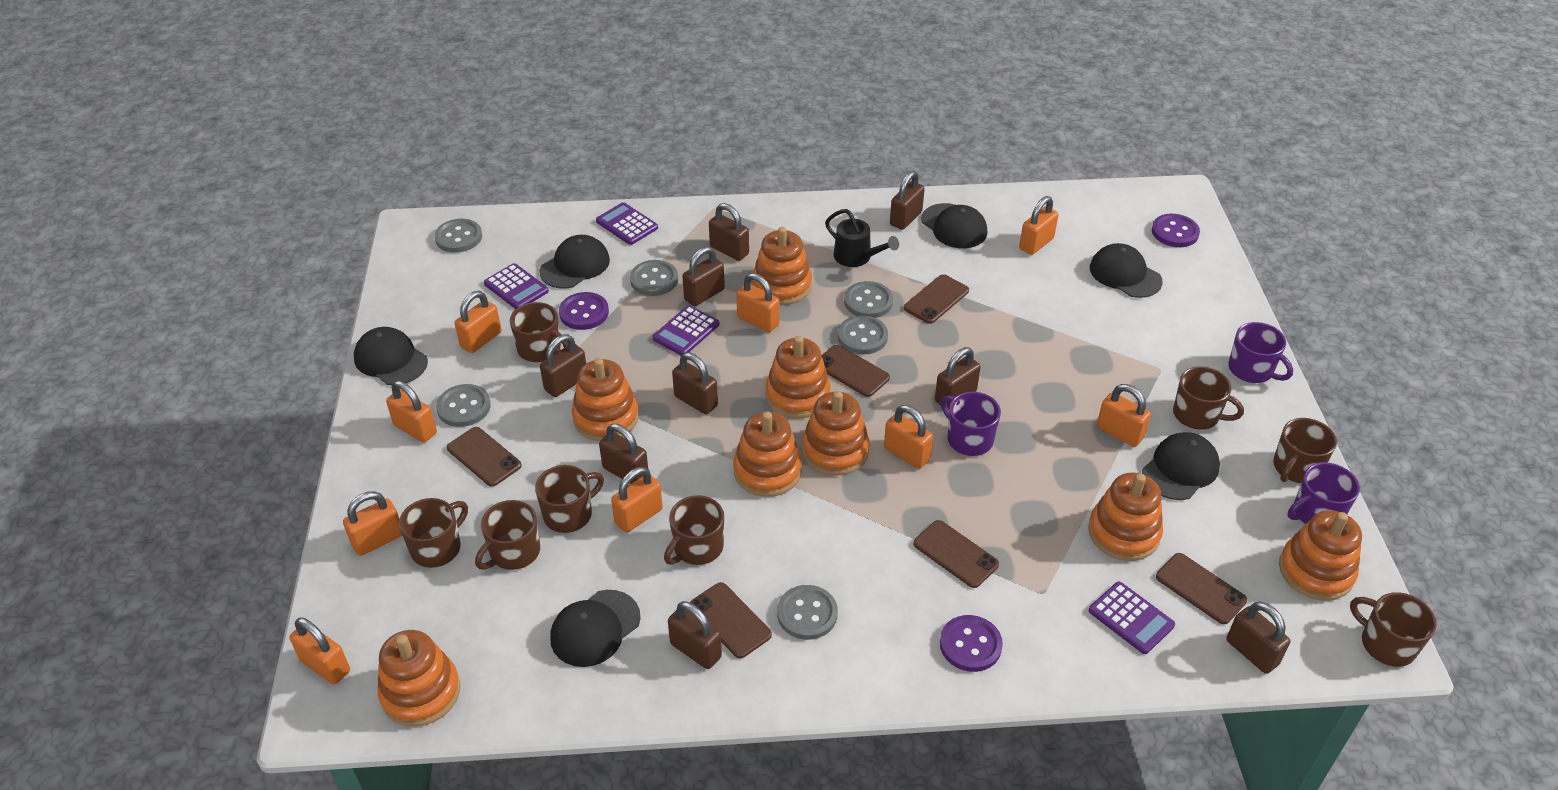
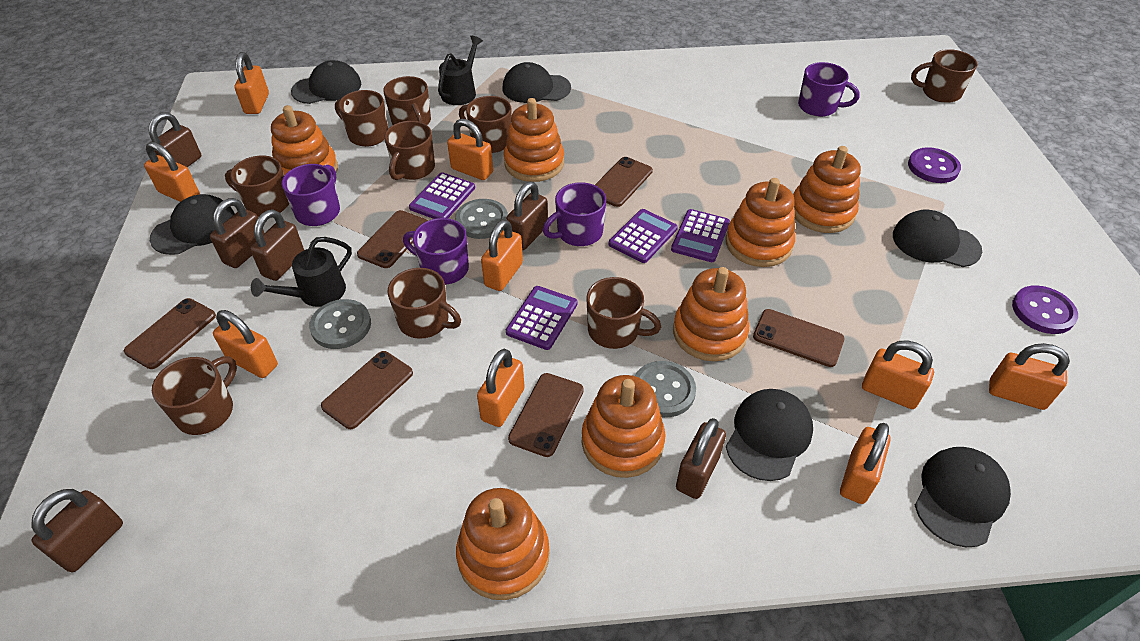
black watering can: 1 -> 2
brown mug: 8 -> 9
brown padlock: 9 -> 6
grey button: 6 -> 3
orange stacking toy: 8 -> 7
purple button: 3 -> 2
purple mug: 3 -> 4

